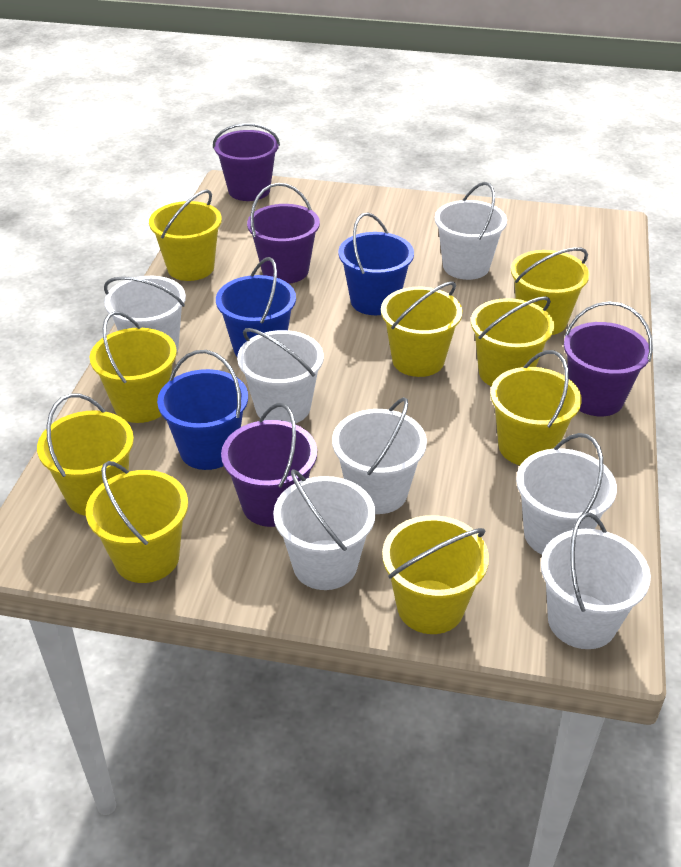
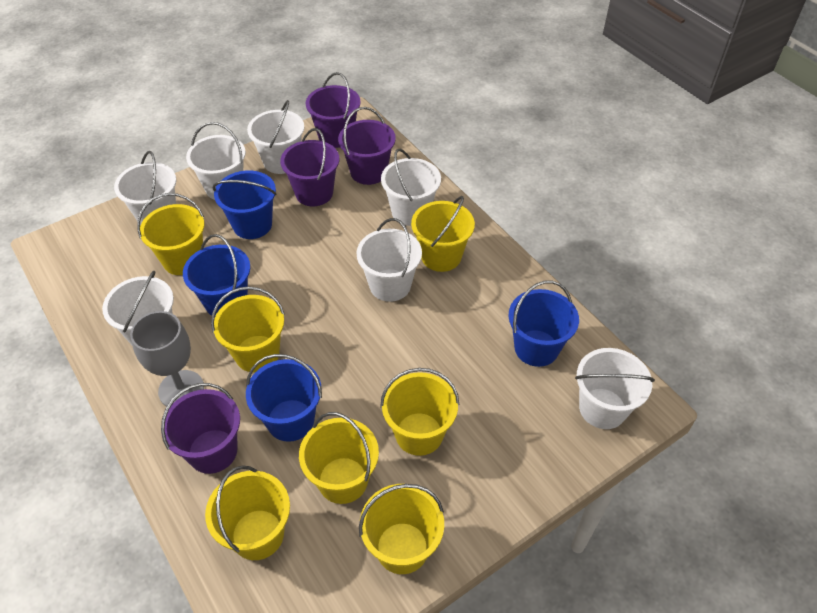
blue bucket: 3 -> 4
grey goblet: 0 -> 1
yellow bucket: 9 -> 7

